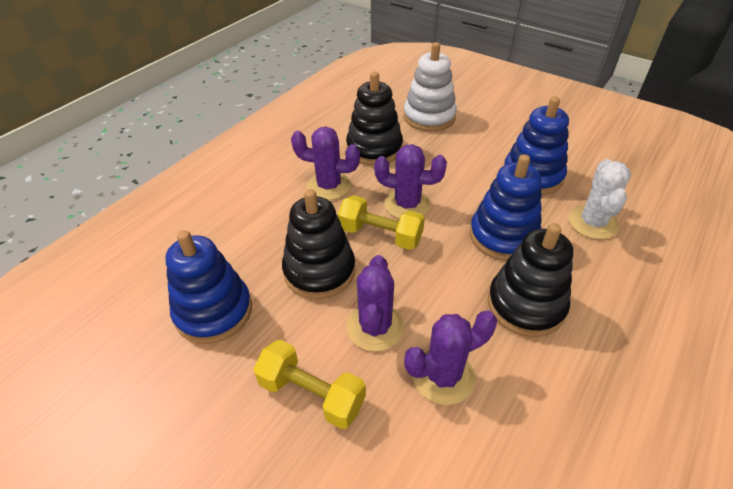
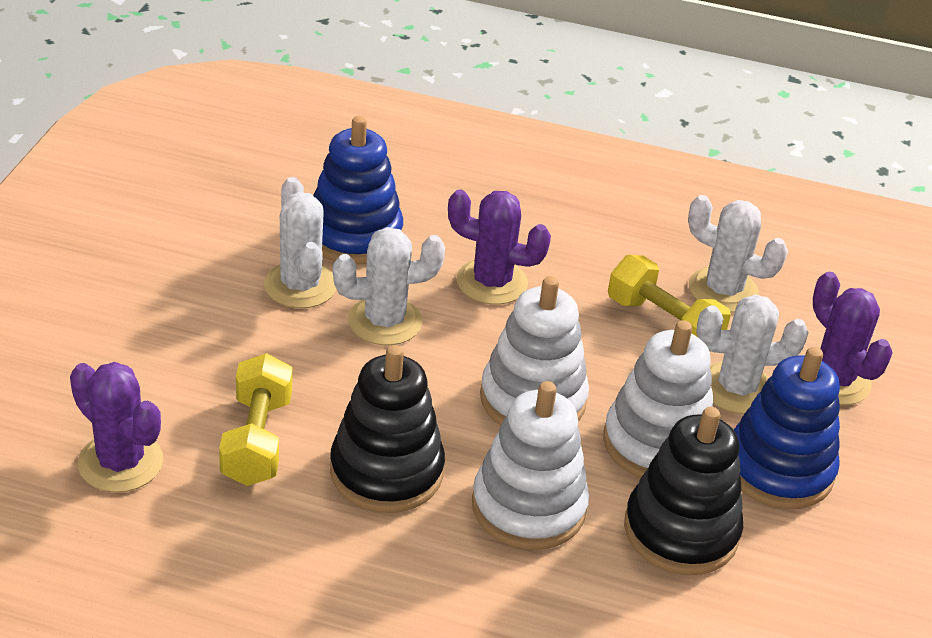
black stacking toy: 3 -> 2
blue stacking toy: 3 -> 2
purple cactus: 4 -> 3
white cactus: 1 -> 4
white stacking toy: 1 -> 3

